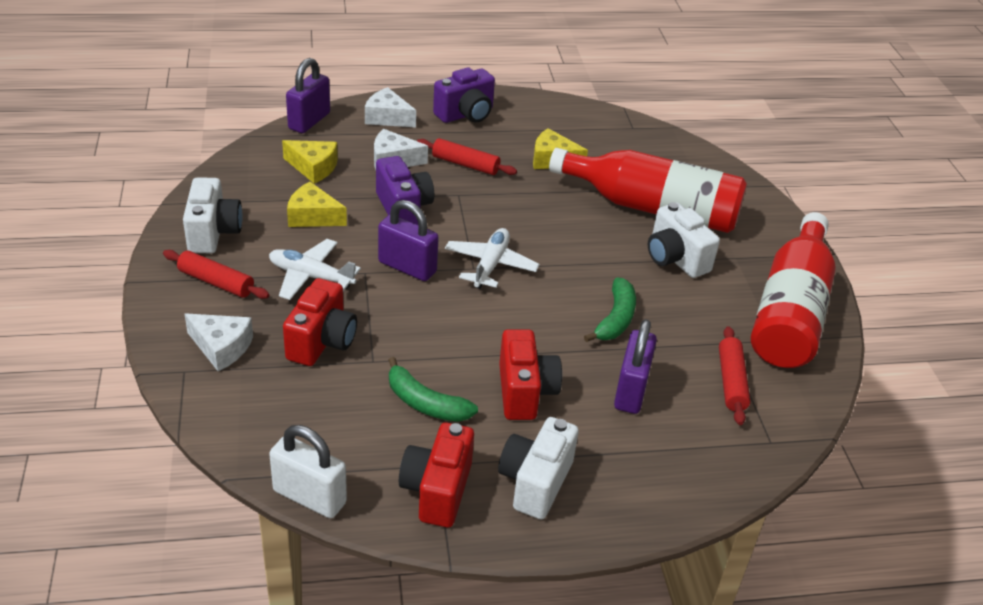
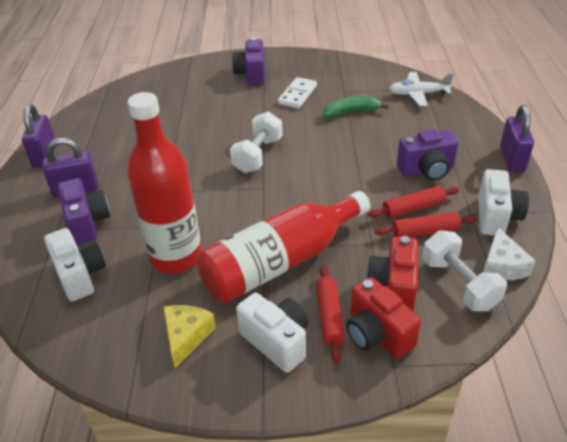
green banana: 2 -> 1
purple camera: 2 -> 3
red camera: 3 -> 2
white cheese: 3 -> 1
white domino: 0 -> 1
white dumbbell: 0 -> 2
white padlock: 1 -> 0
white plane: 2 -> 1
yellow cheese: 3 -> 1

